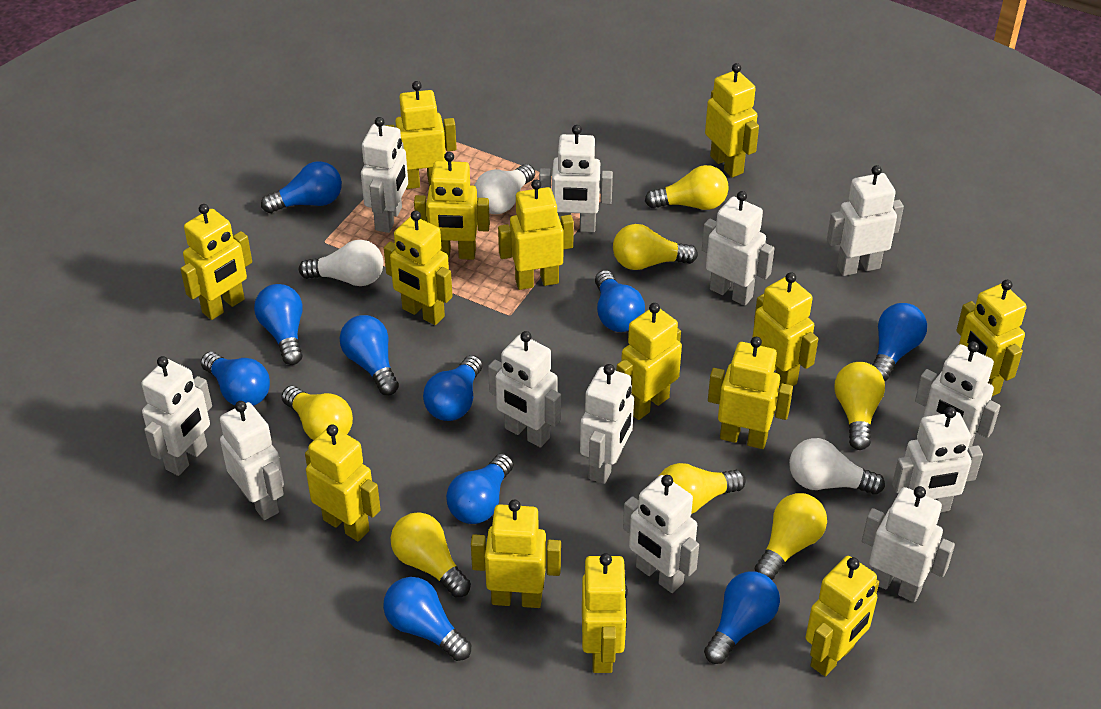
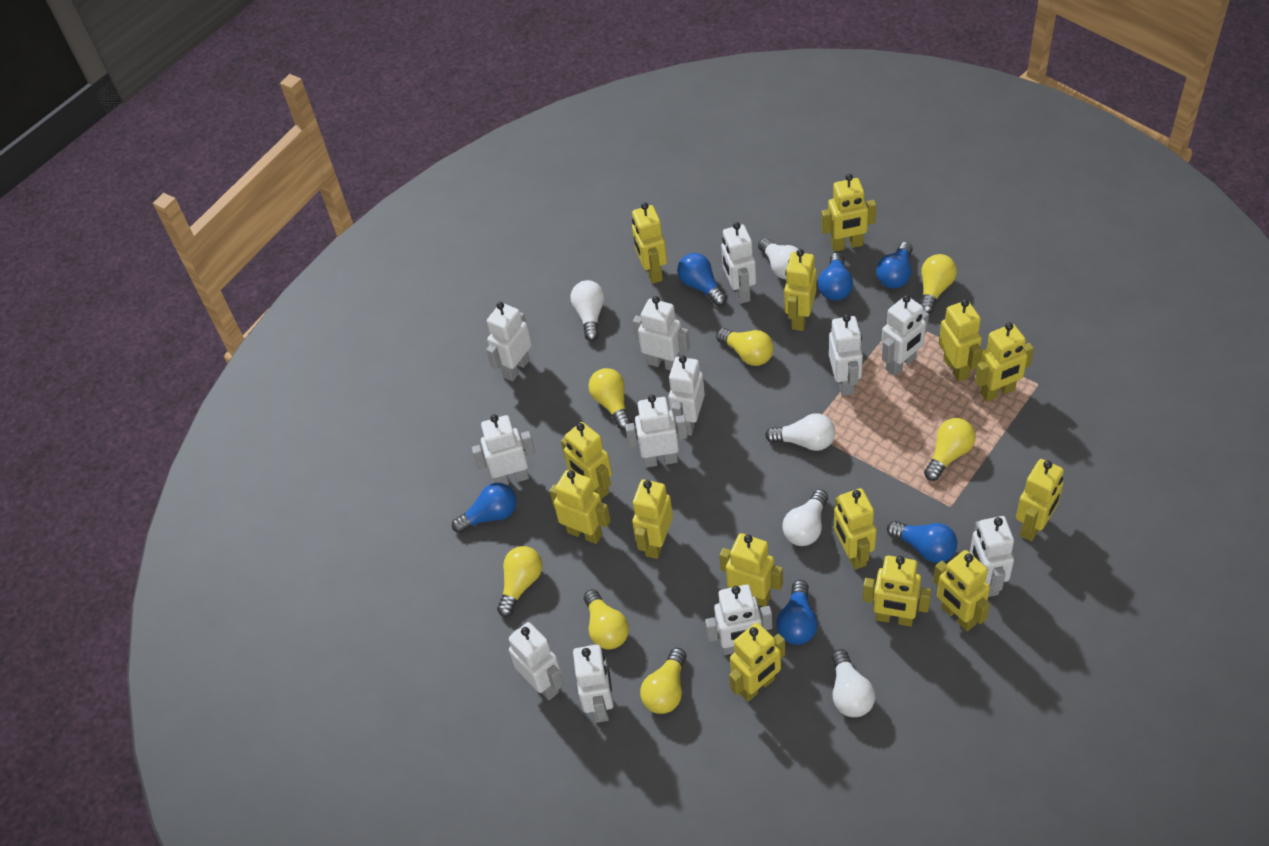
blue light bulb: 10 -> 6
white light bulb: 3 -> 5

